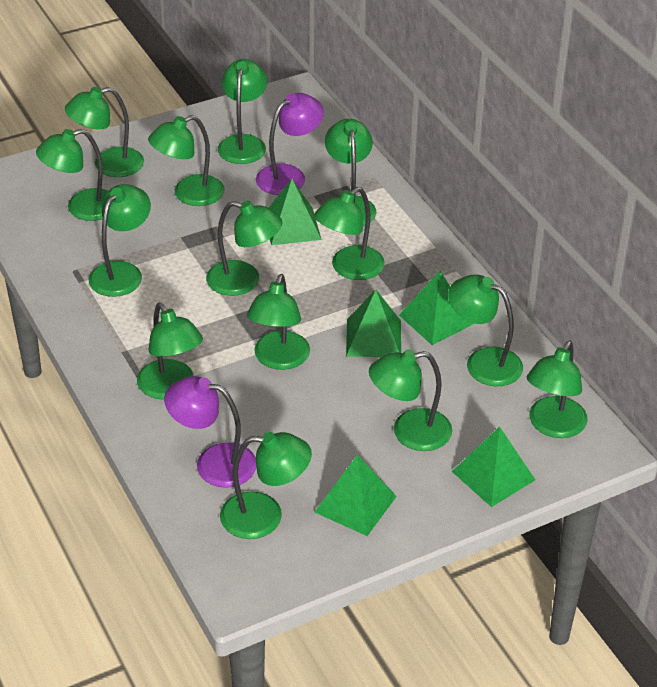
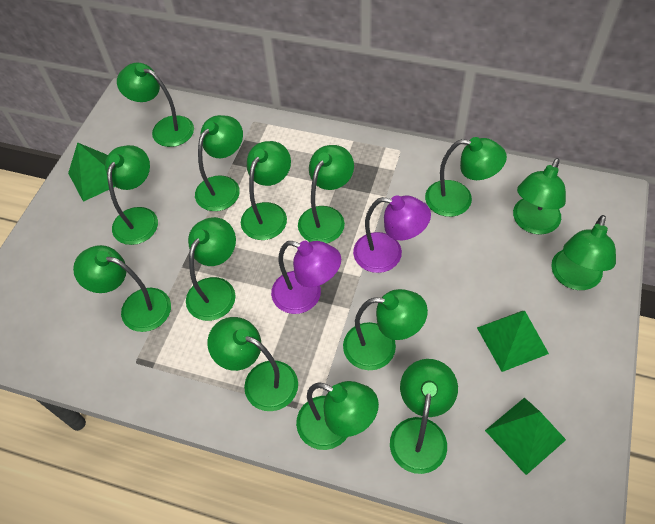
green pyramid: 5 -> 3

